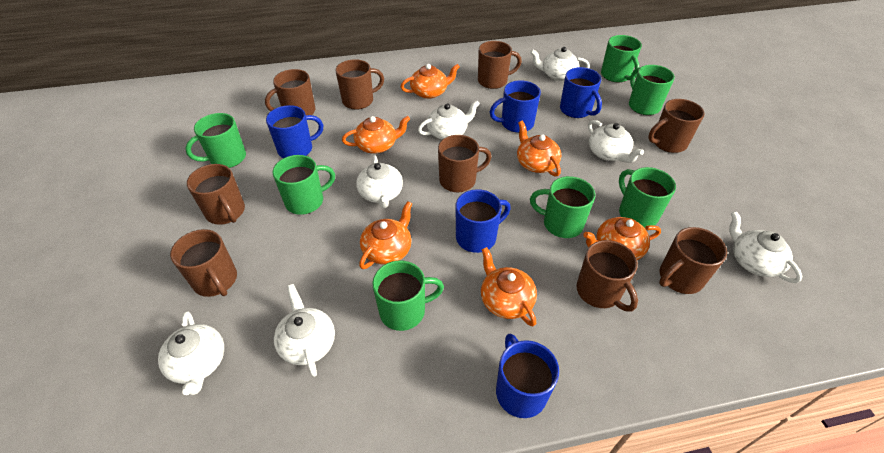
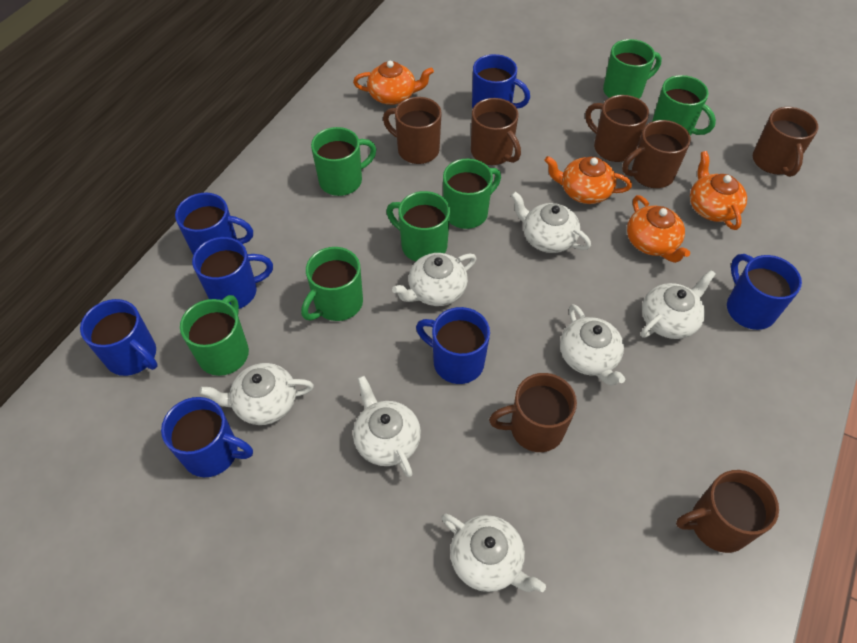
blue mug: 5 -> 7
brown mug: 9 -> 7
orange teapot: 6 -> 4

